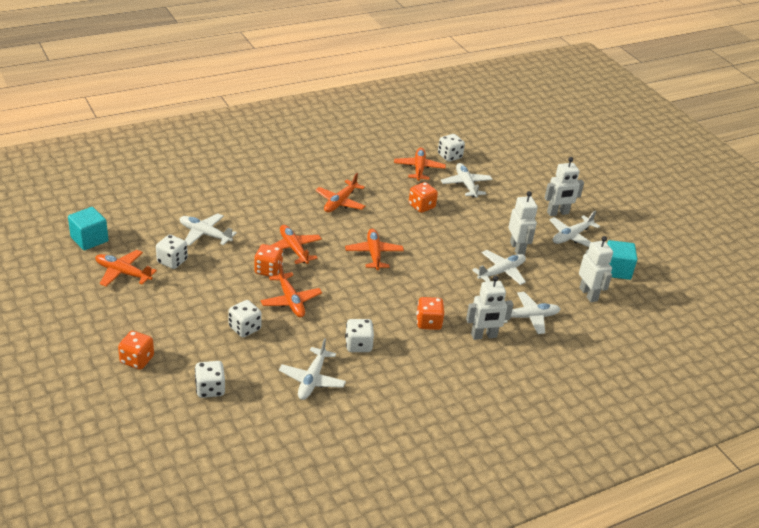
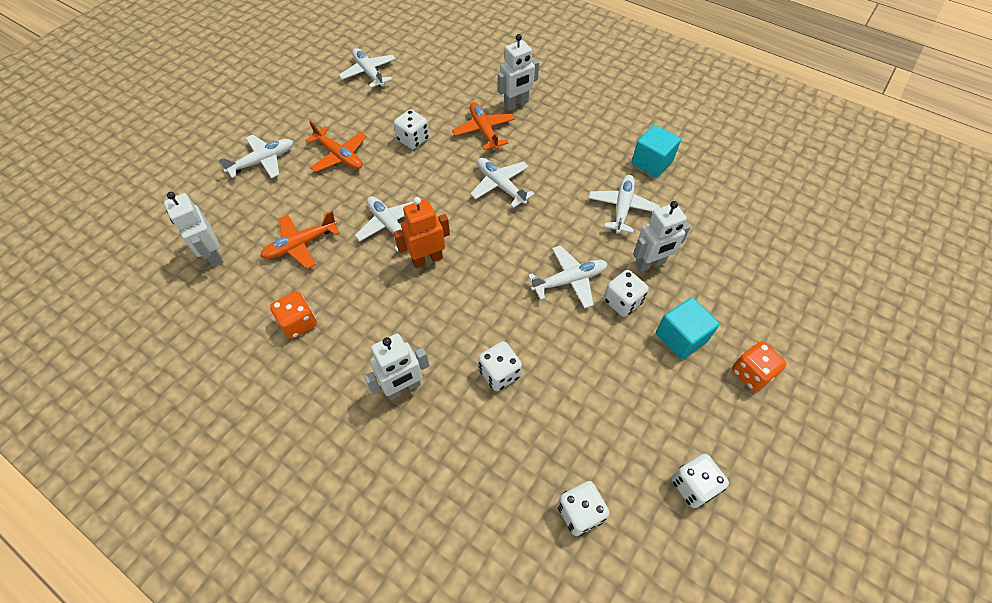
orange dice: 4 -> 2
orange plane: 6 -> 3
orange robot: 0 -> 1

